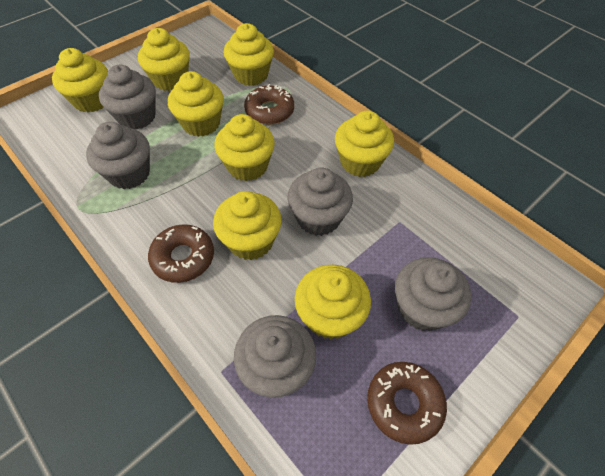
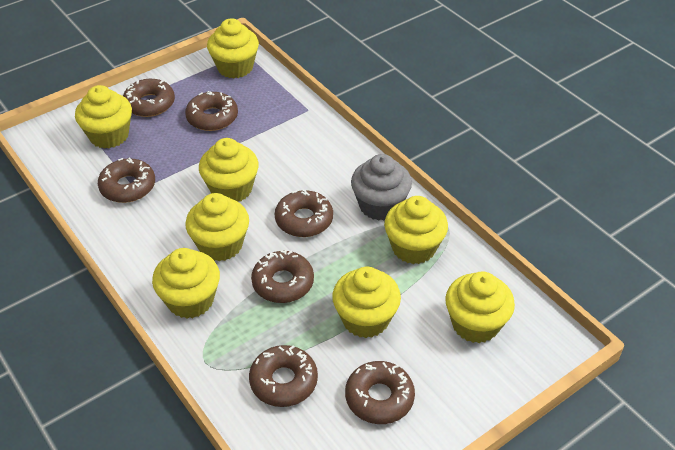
brown donut: 3 -> 7
grey cupcake: 5 -> 1

